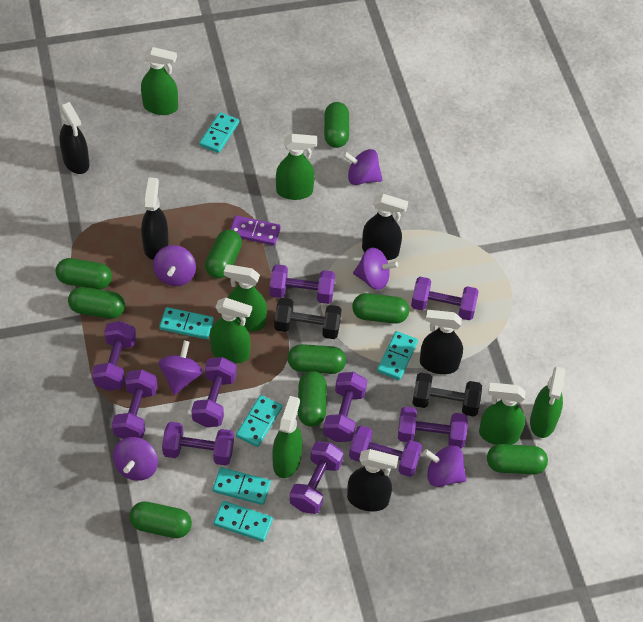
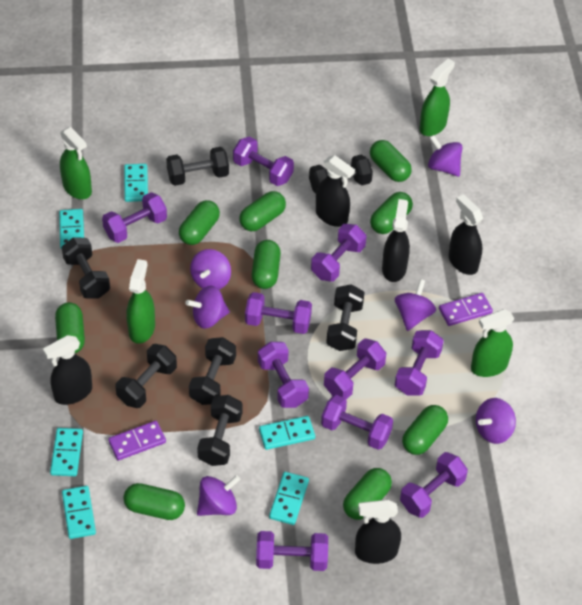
black dumbbell: 2 -> 7
green spray bottle: 7 -> 4
purple domino: 1 -> 2

